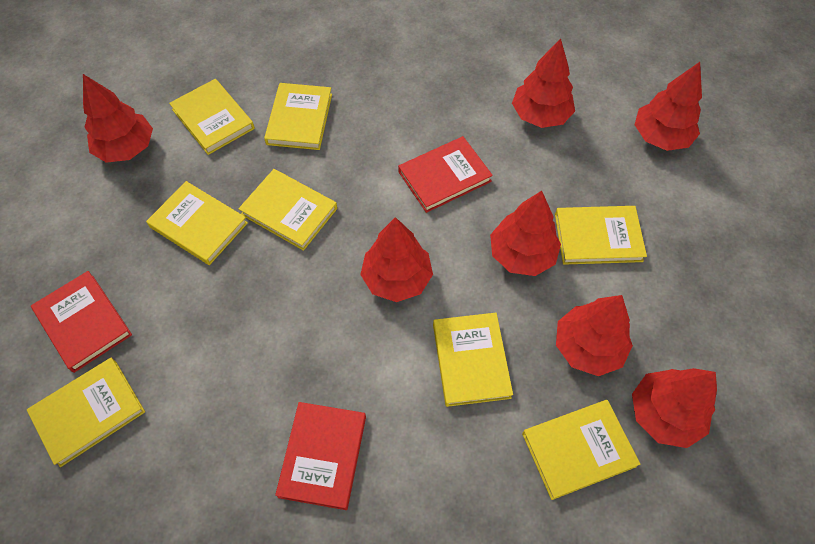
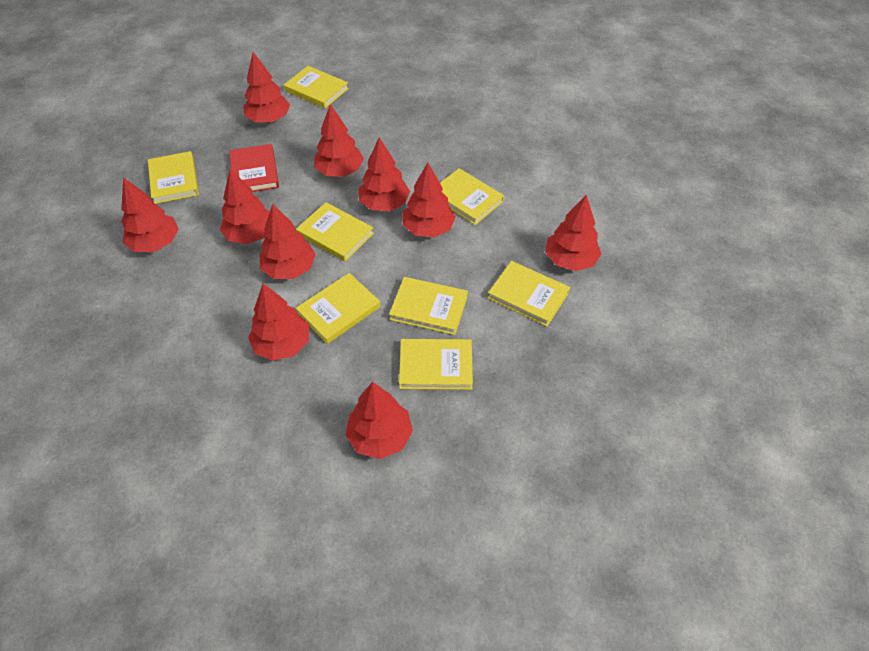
red book: 3 -> 1
red tree: 7 -> 10

